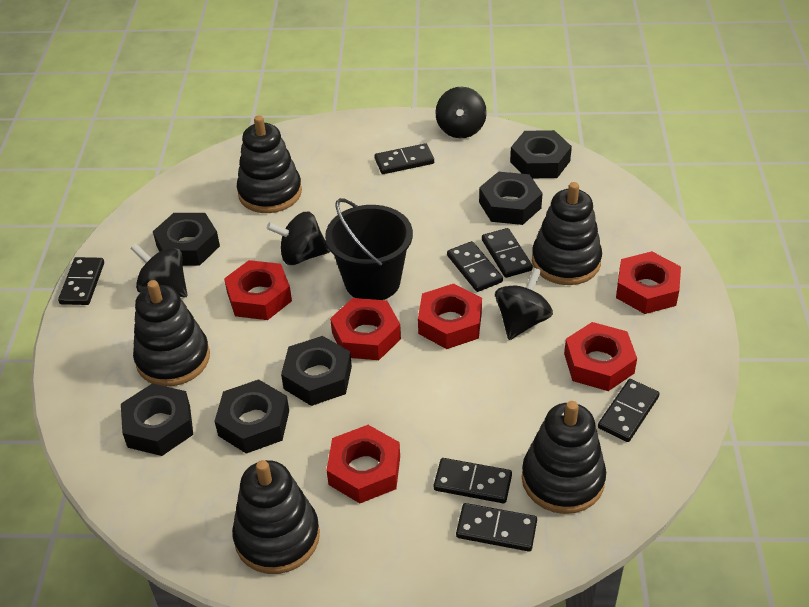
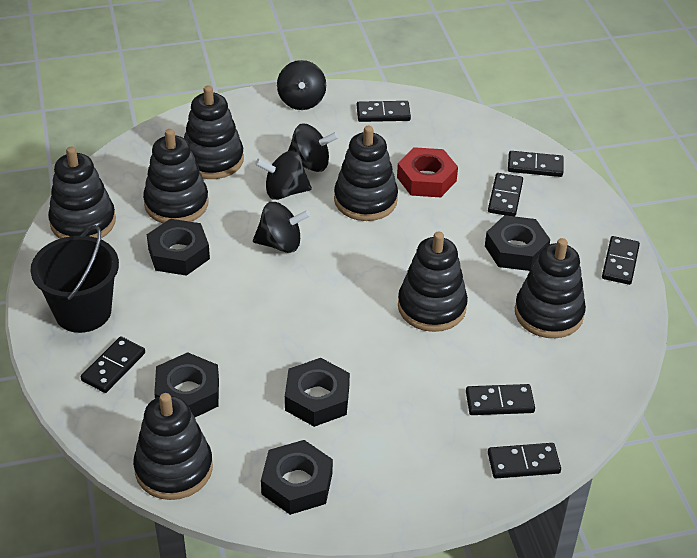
black nut: 6 -> 5
black stacking toy: 5 -> 7
red nut: 6 -> 1

